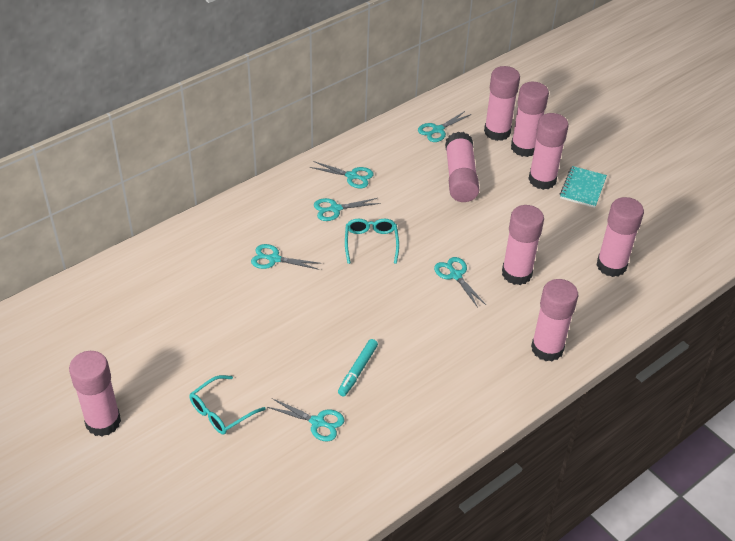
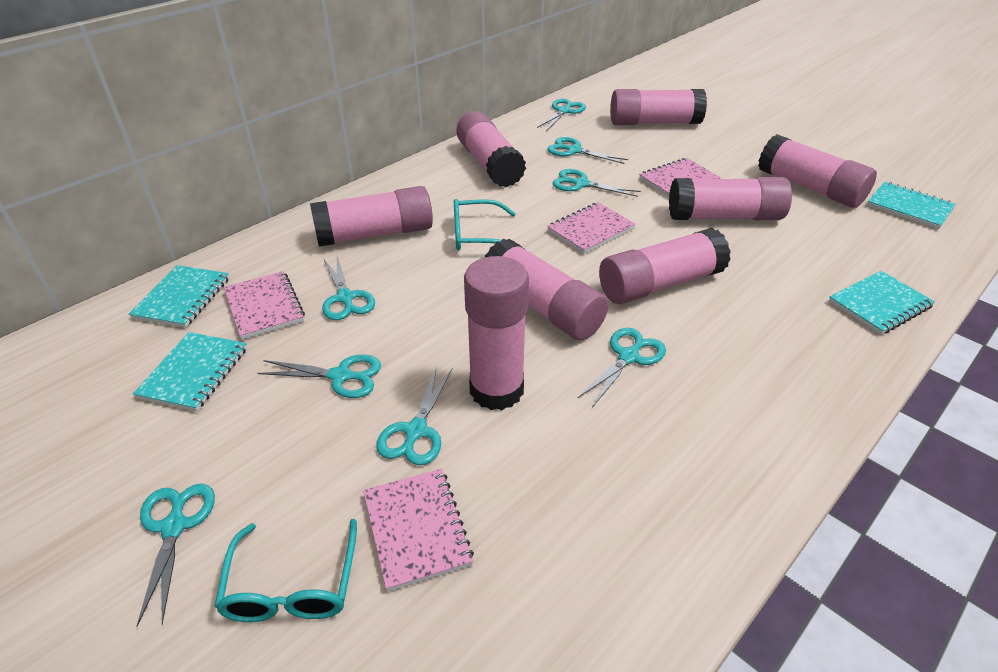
pink notebook: 0 -> 4
turquoise marker: 1 -> 0
turquoise notebook: 1 -> 4
turquoise scissors: 6 -> 8

